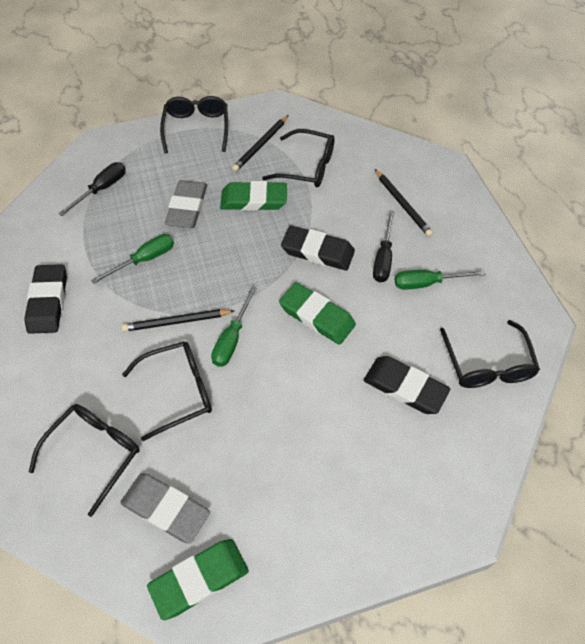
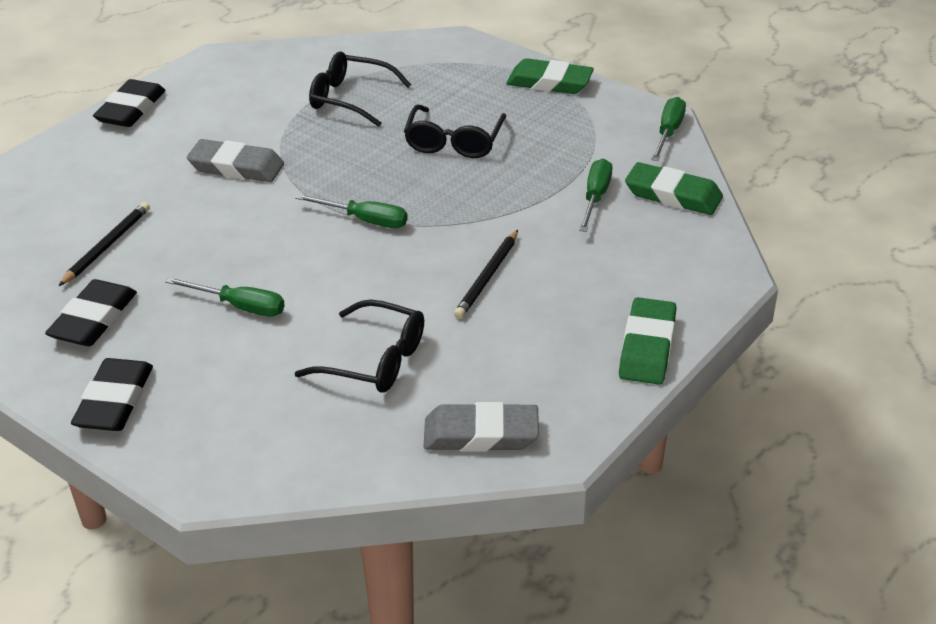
black glasses: 5 -> 3
black pencil: 3 -> 2
black screwdriver: 2 -> 0
green screwdriver: 3 -> 4

